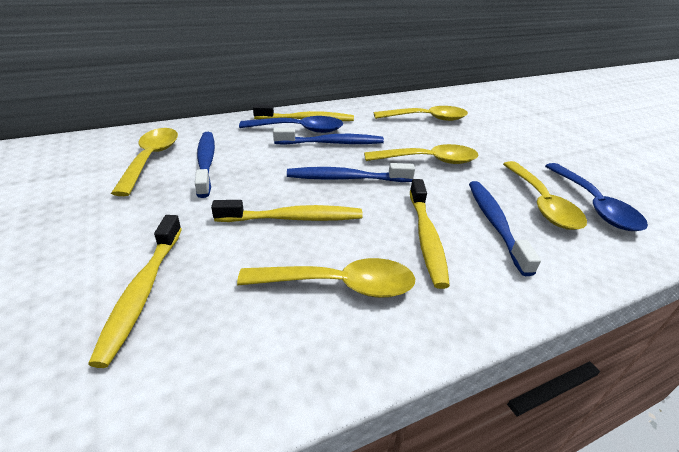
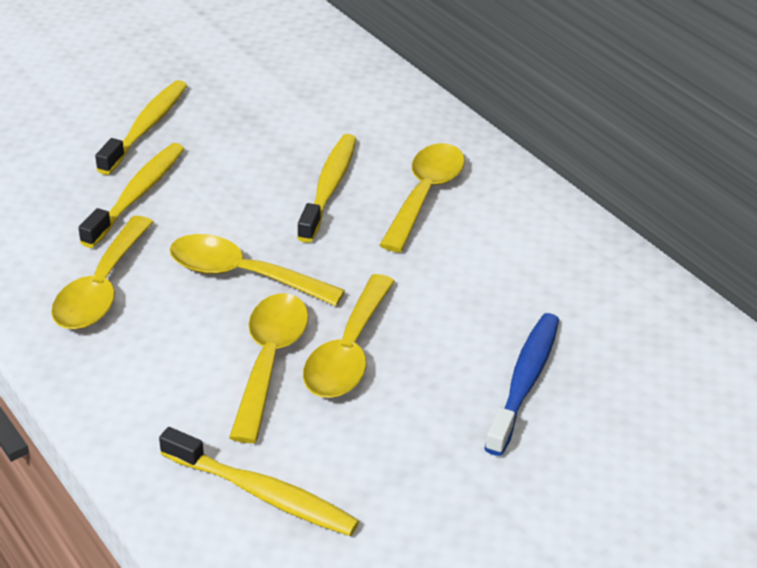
blue spoon: 2 -> 0
blue toothbrush: 4 -> 1

